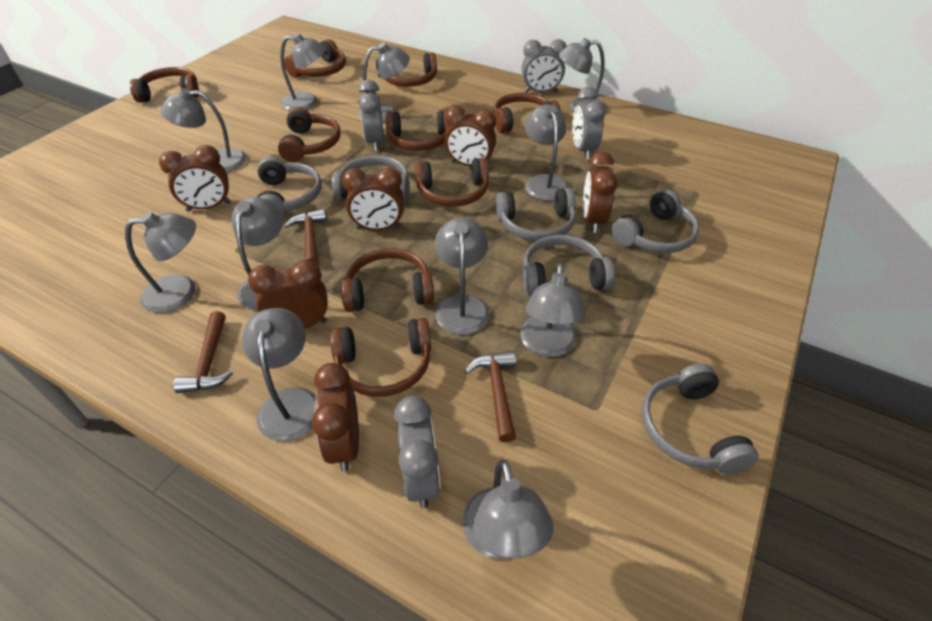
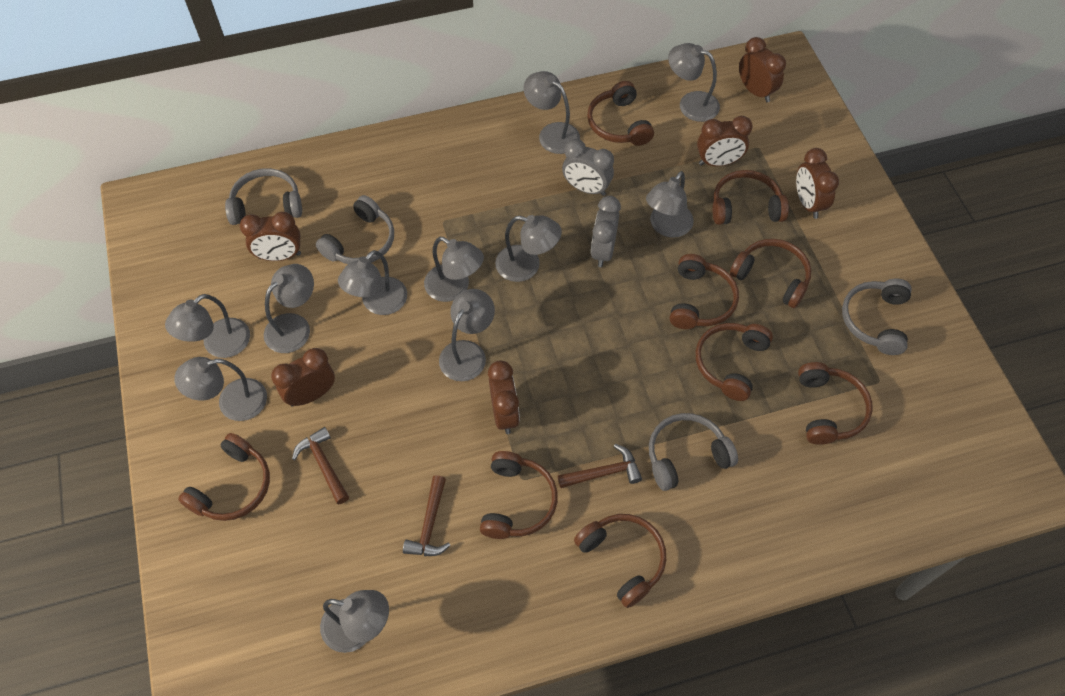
grey clock: 4 -> 2
grey headphones: 6 -> 4

